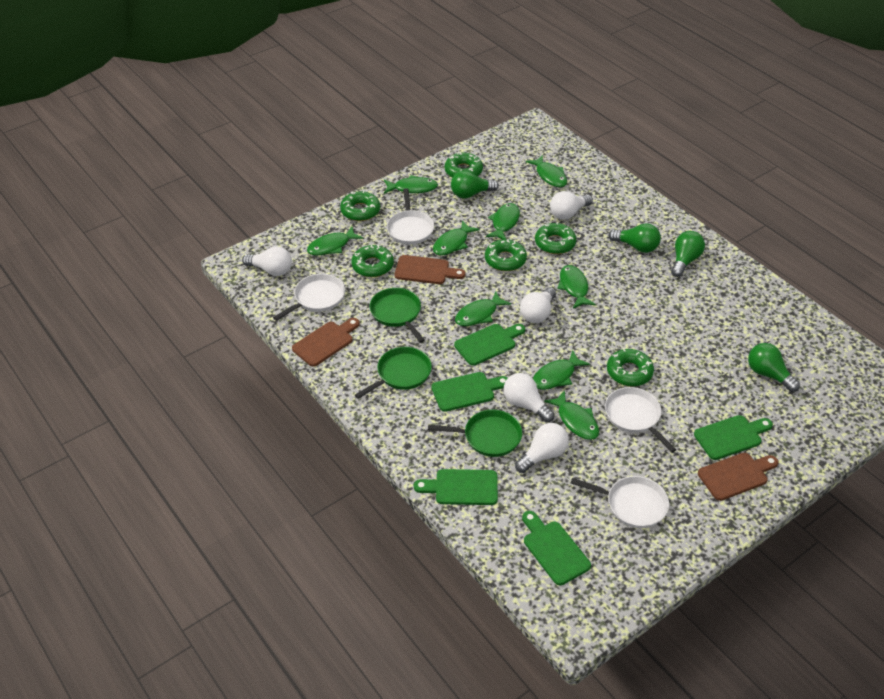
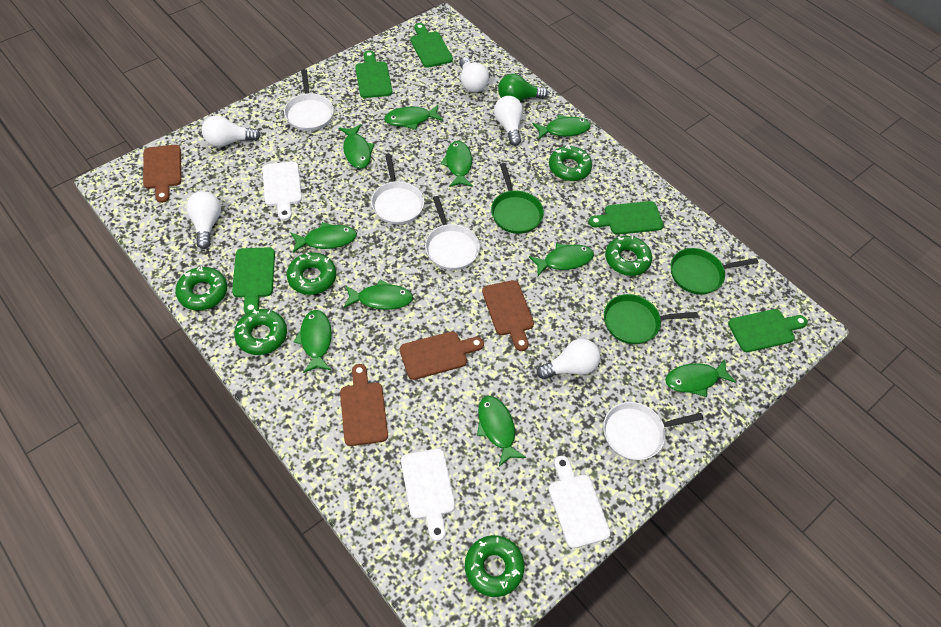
brown cutting board: 3 -> 4
green fish: 9 -> 10
green light bulb: 4 -> 1
white cutting board: 0 -> 3

